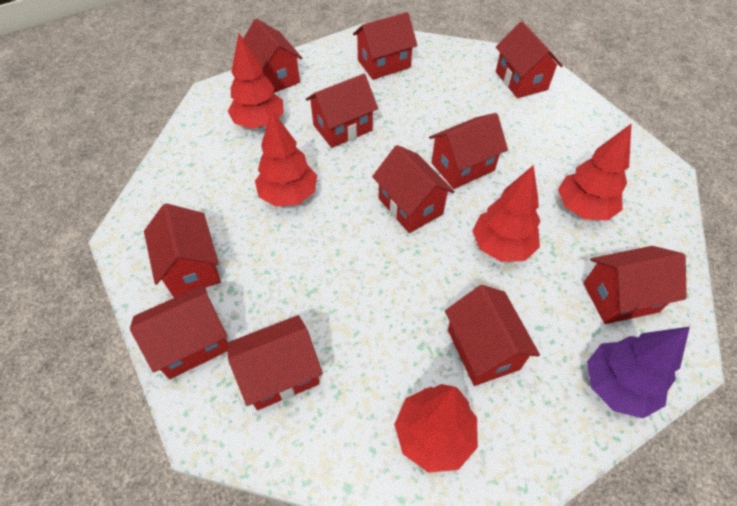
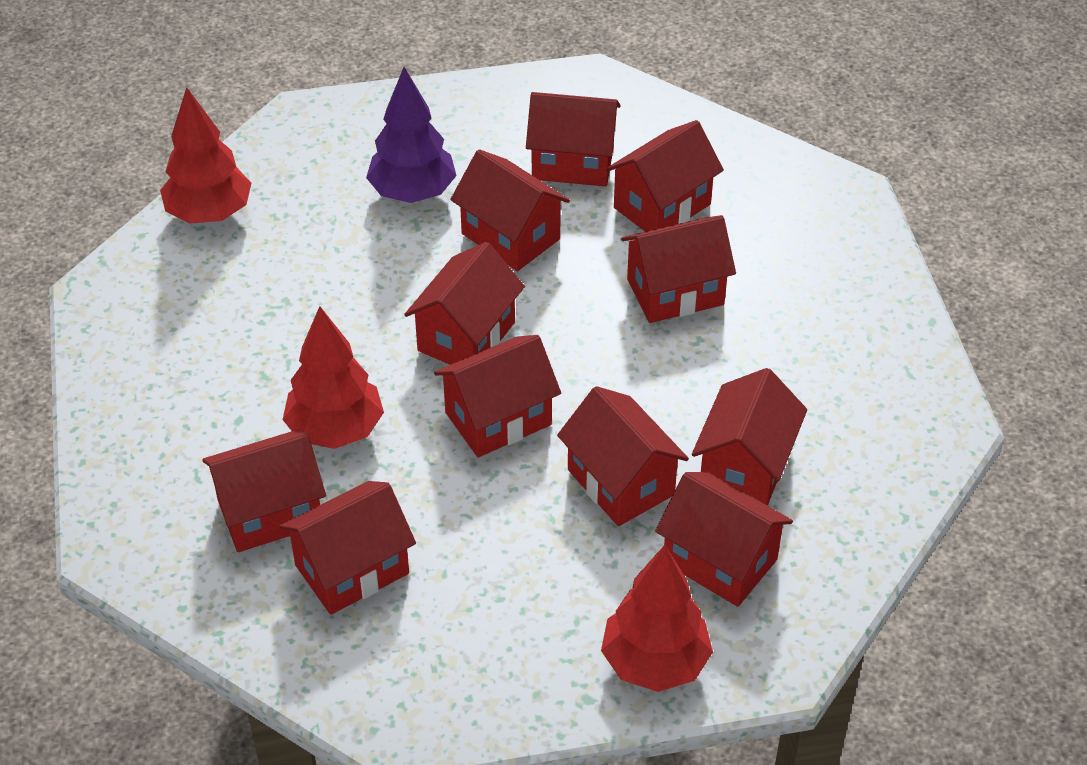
red tree: 5 -> 3

